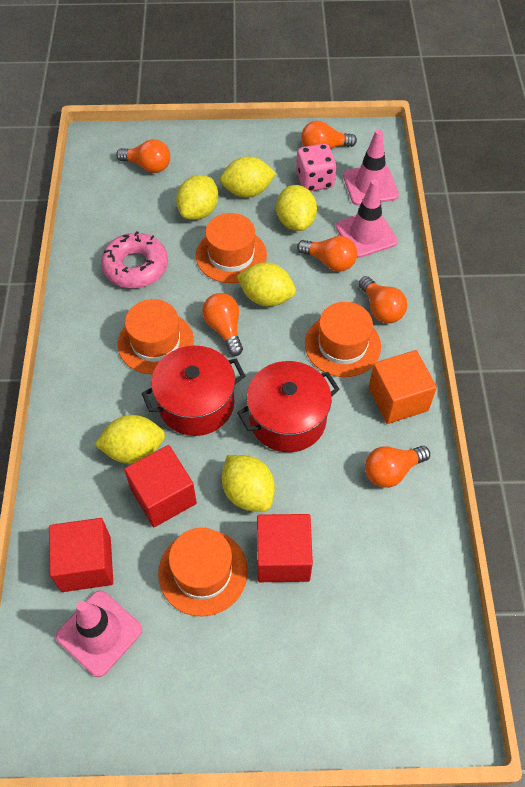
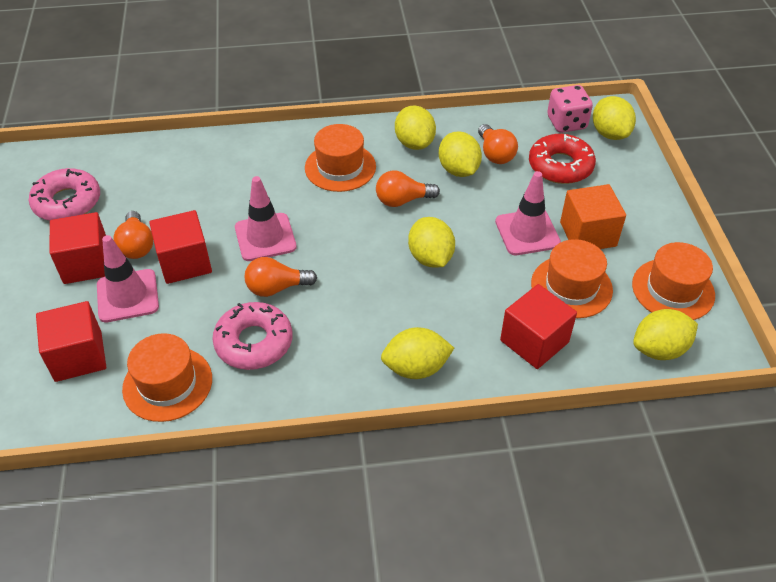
orange light bulb: 6 -> 4
pink donut: 1 -> 2
red cube: 3 -> 4
red donut: 0 -> 1
red pot: 2 -> 0

